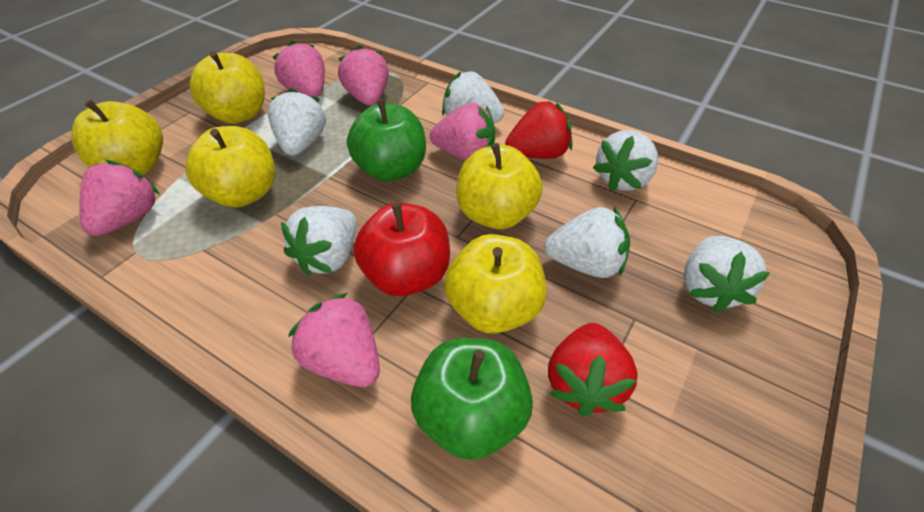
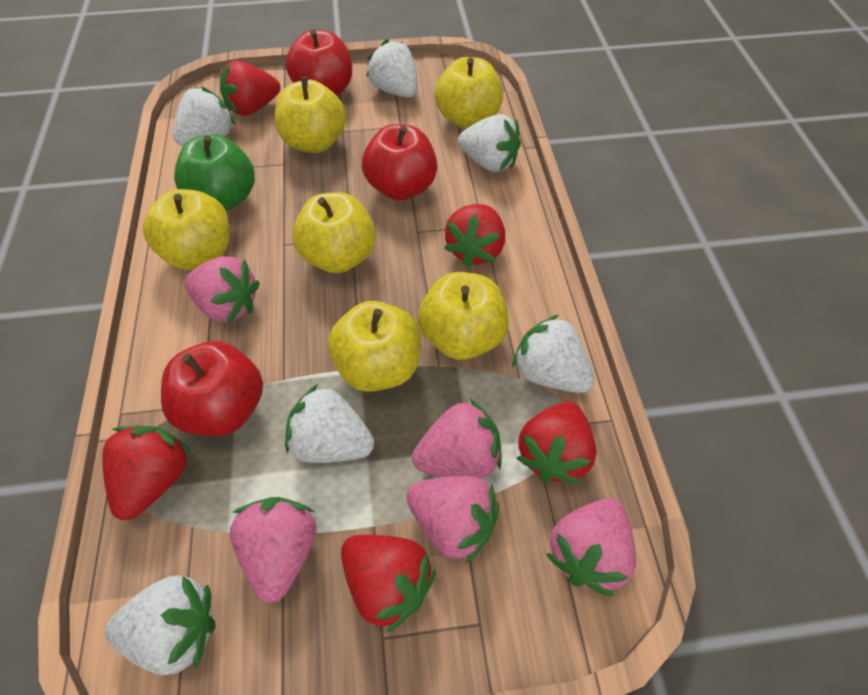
green apple: 2 -> 1
red apple: 1 -> 3
red strawberry: 2 -> 5
yellow apple: 5 -> 6

